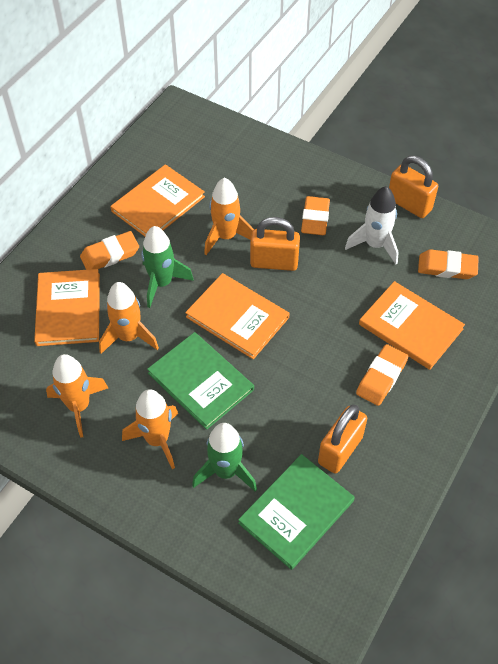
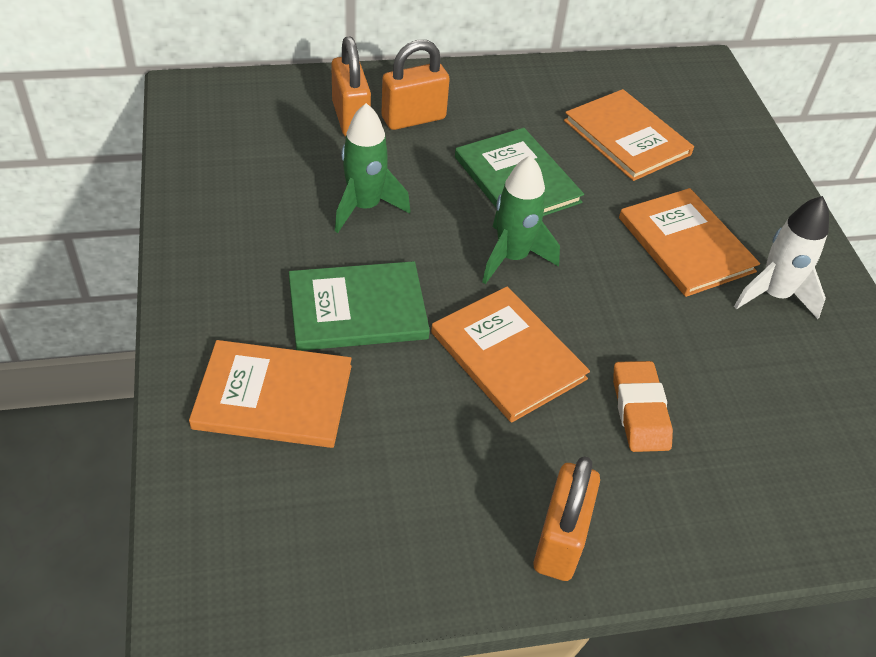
orange eraser: 4 -> 1
orange rocket: 4 -> 0

